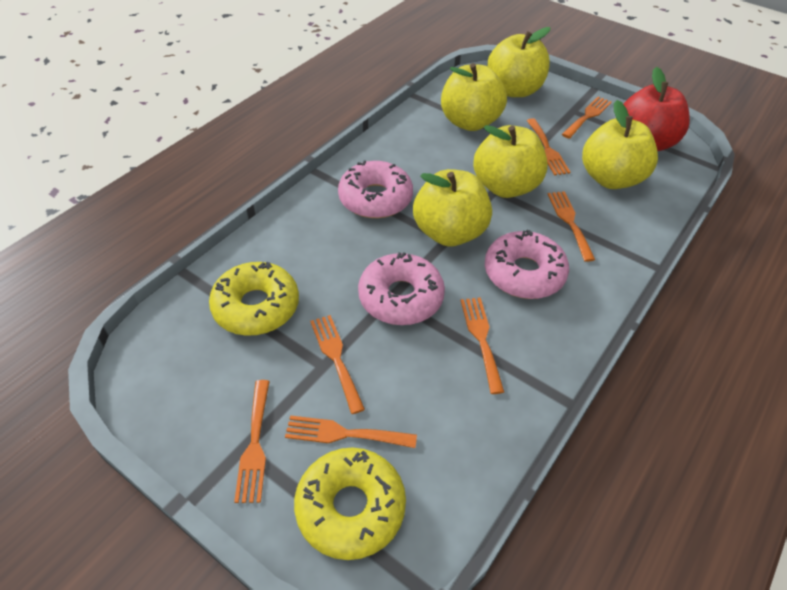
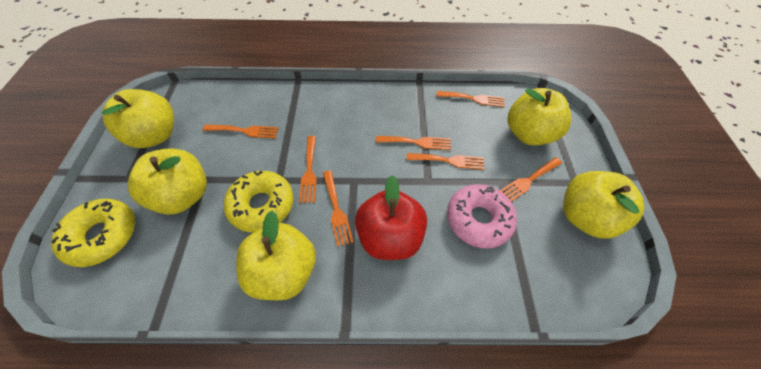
pink donut: 3 -> 1

